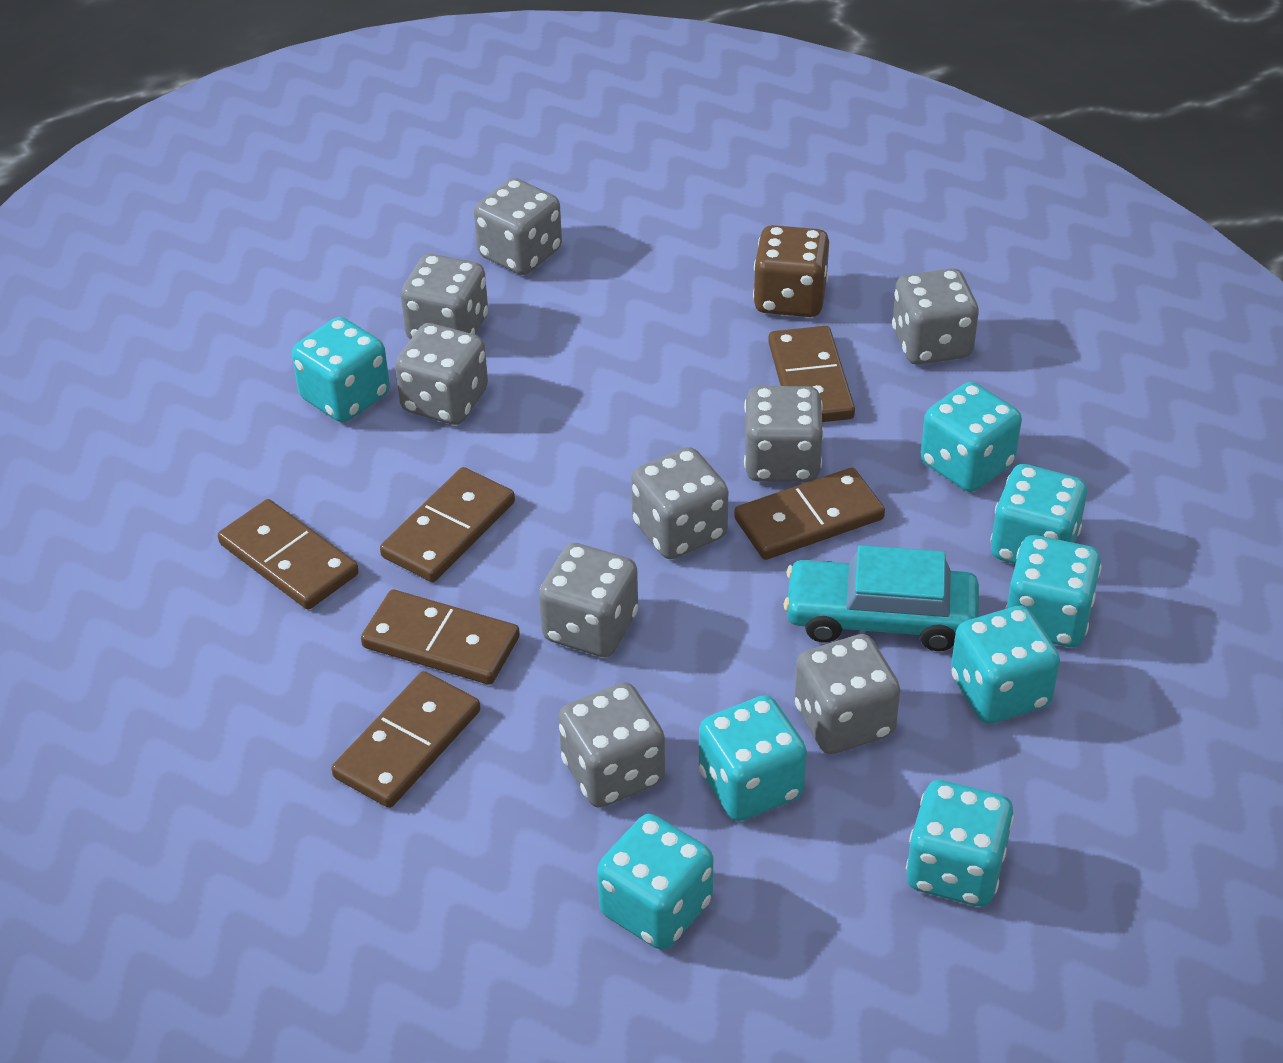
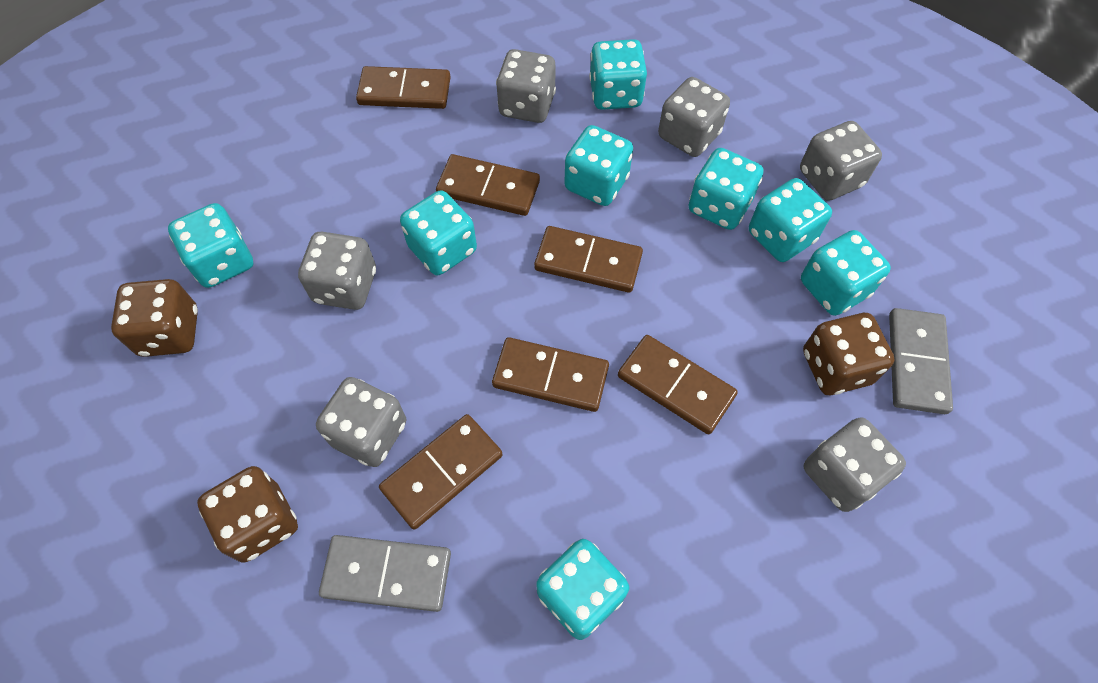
brown dice: 1 -> 3
grey dice: 9 -> 6
grey domino: 0 -> 2
turquoise car: 1 -> 0

